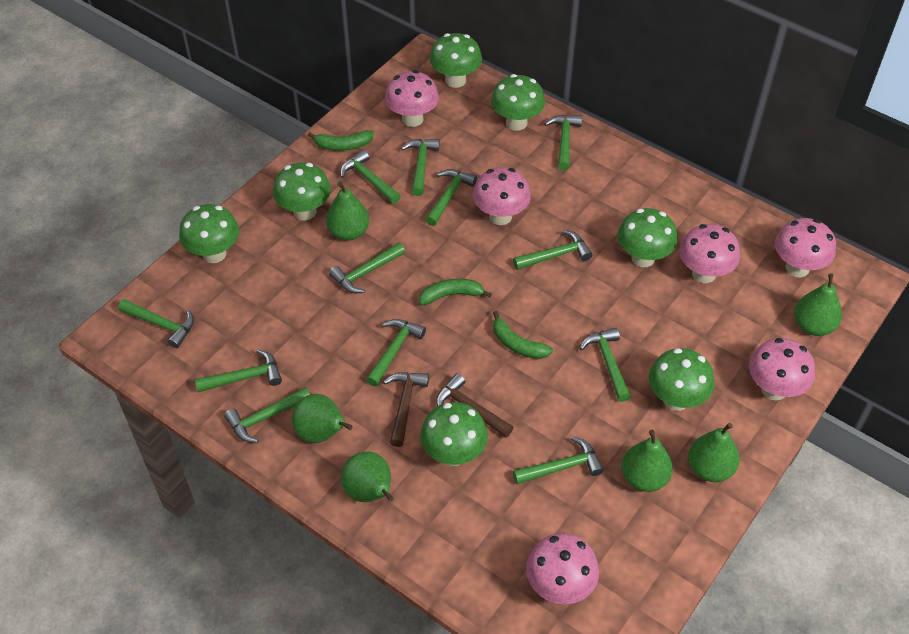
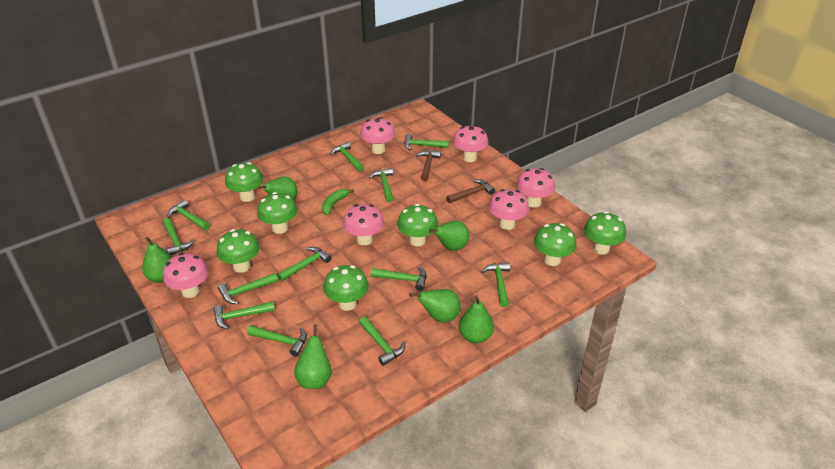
green banana: 3 -> 1

